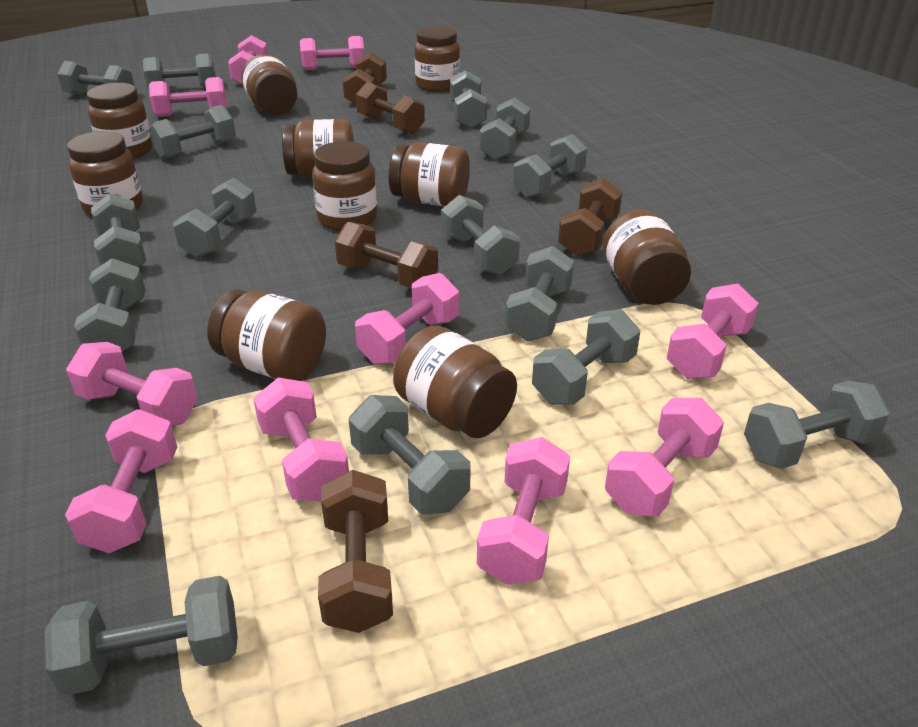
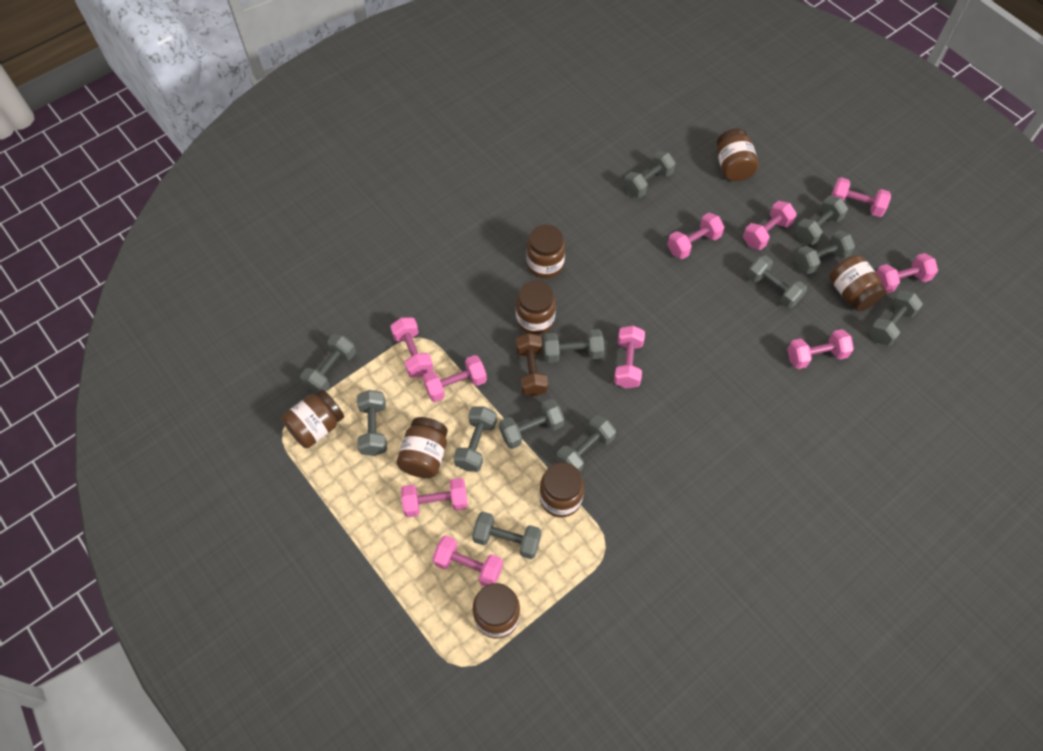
brown dumbbell: 5 -> 1
brown jar: 10 -> 8
grey dumbbell: 15 -> 12

